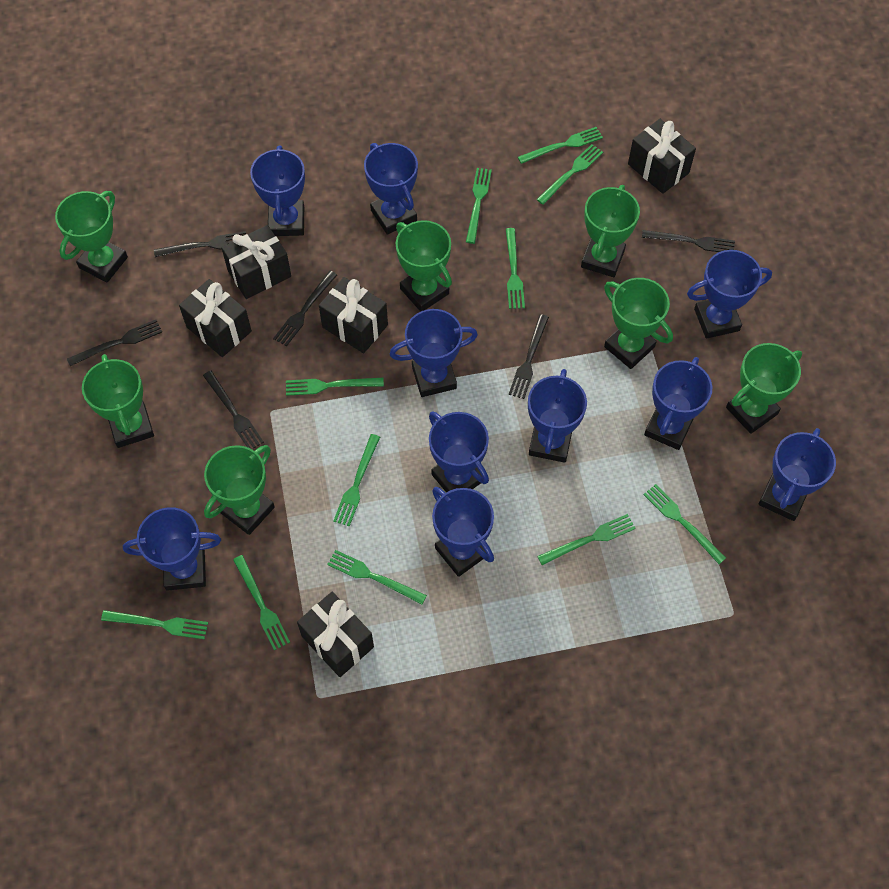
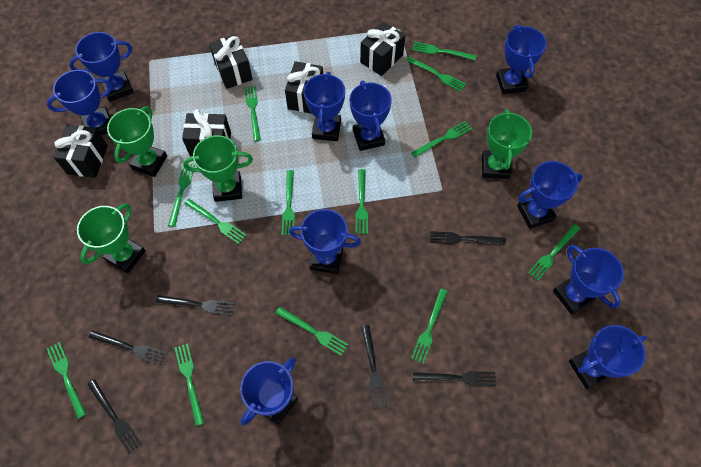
green fork: 11 -> 13
green trophy: 7 -> 4

